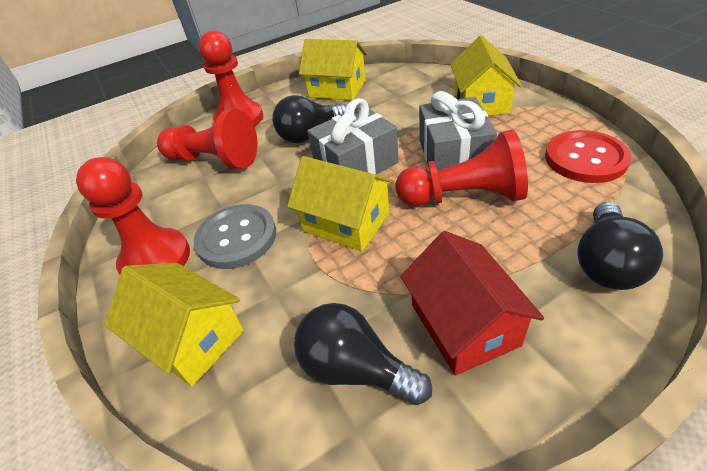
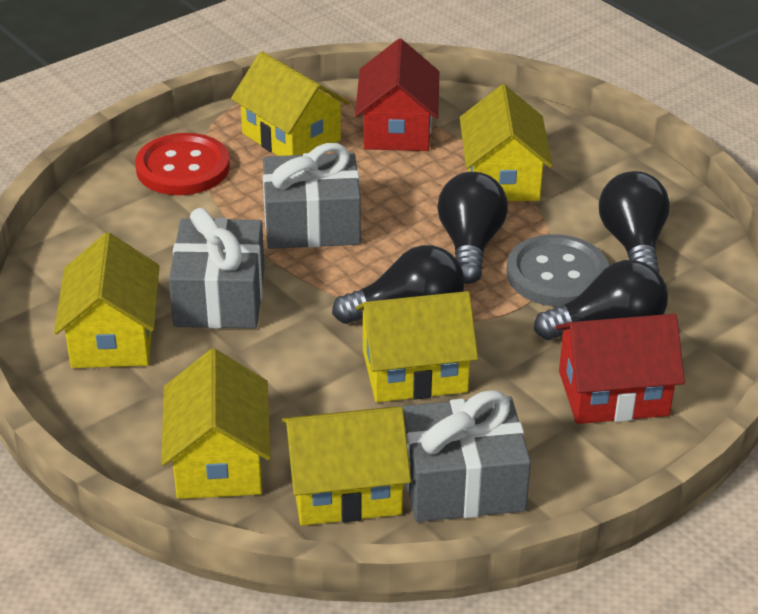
black light bulb: 3 -> 4
grey gift: 2 -> 3
red house: 1 -> 2
red pawn: 4 -> 0
yellow house: 4 -> 6

